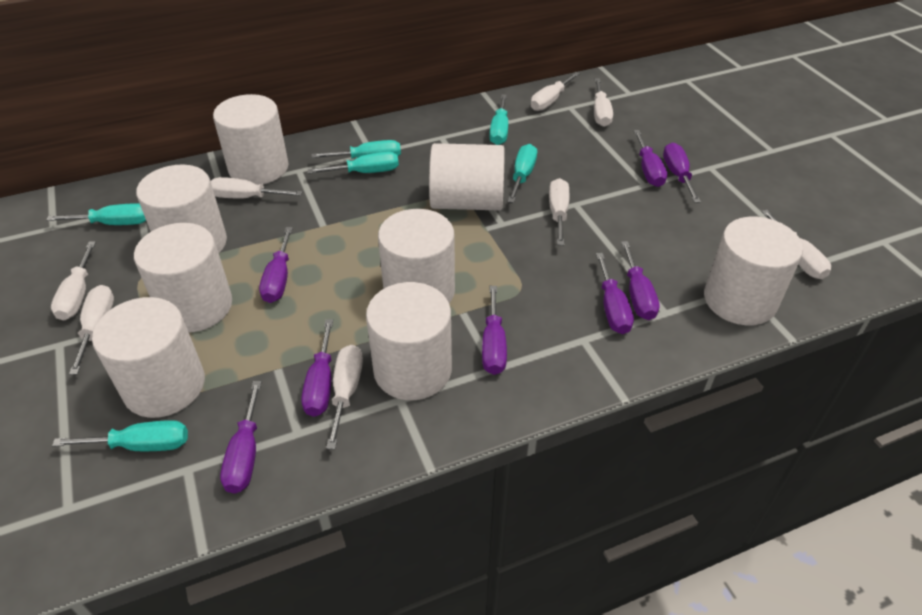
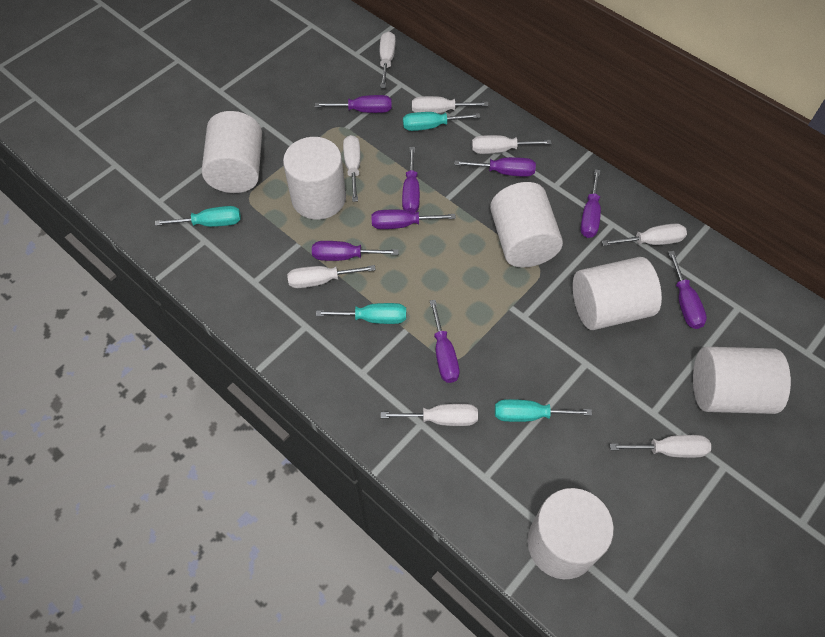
turquoise screwdriver: 6 -> 4
white cylinder: 8 -> 6

